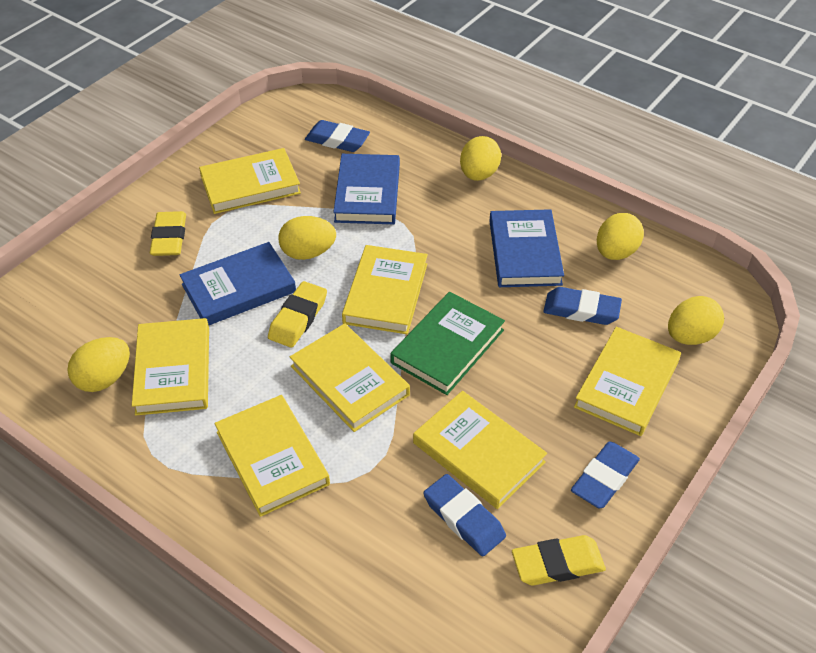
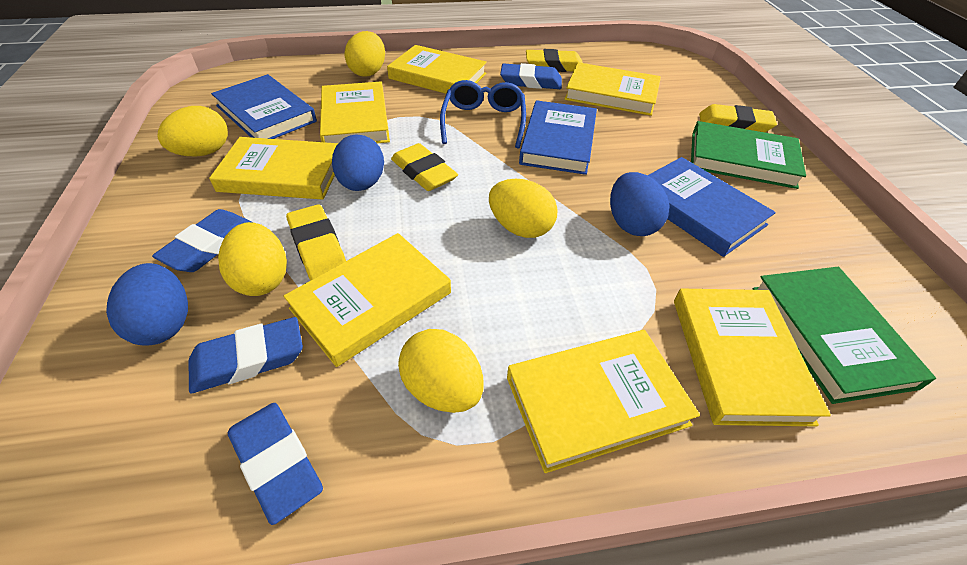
blue egg: 0 -> 3
blue glasses: 0 -> 1
green book: 1 -> 2
yellow eraser: 3 -> 4

